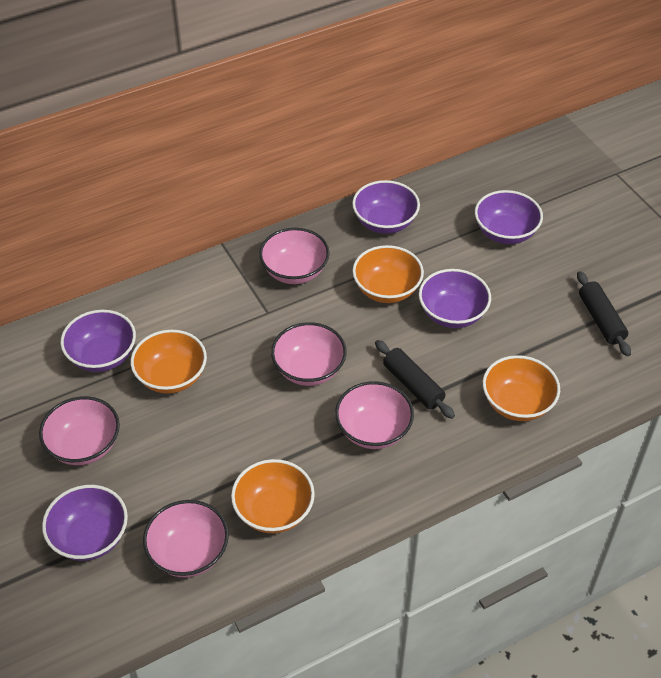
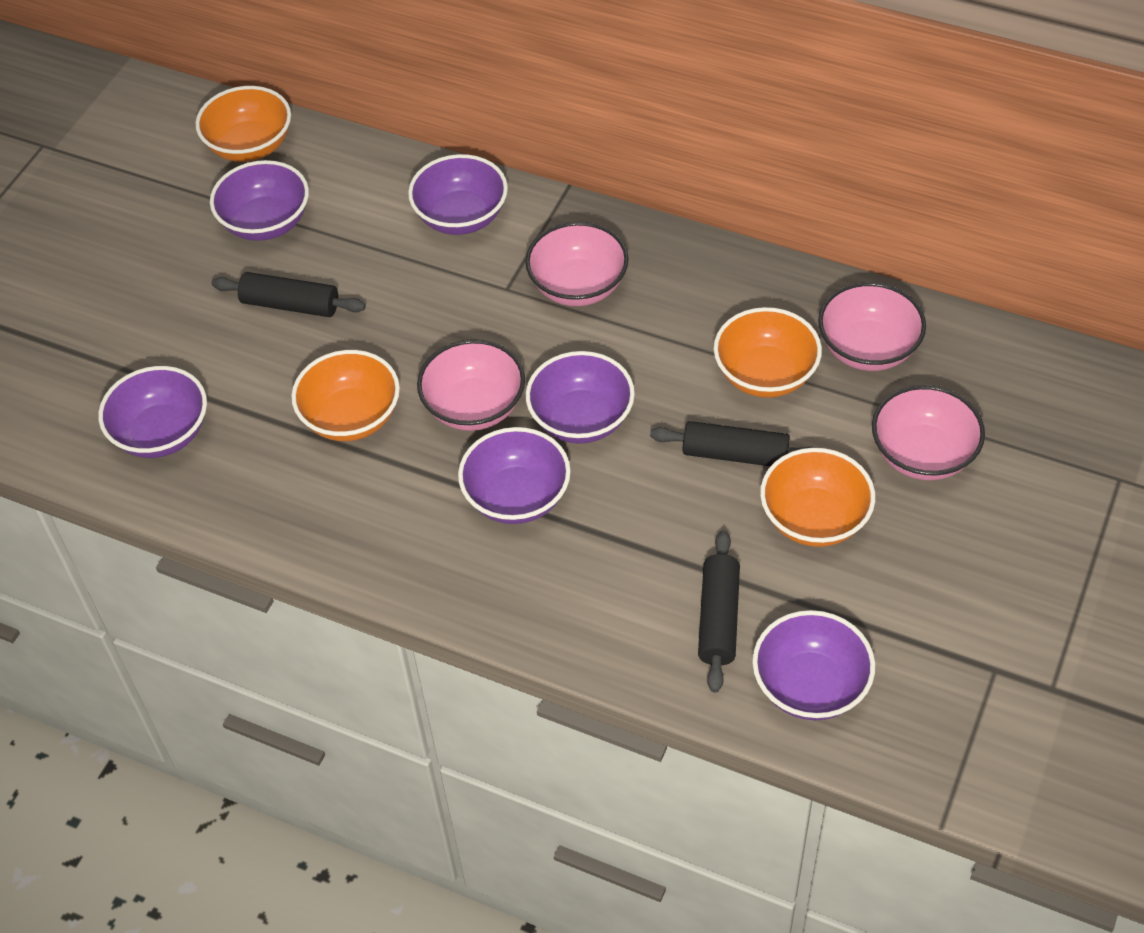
black rolling pin: 2 -> 3
pink bowl: 5 -> 4
purple bowl: 5 -> 6

